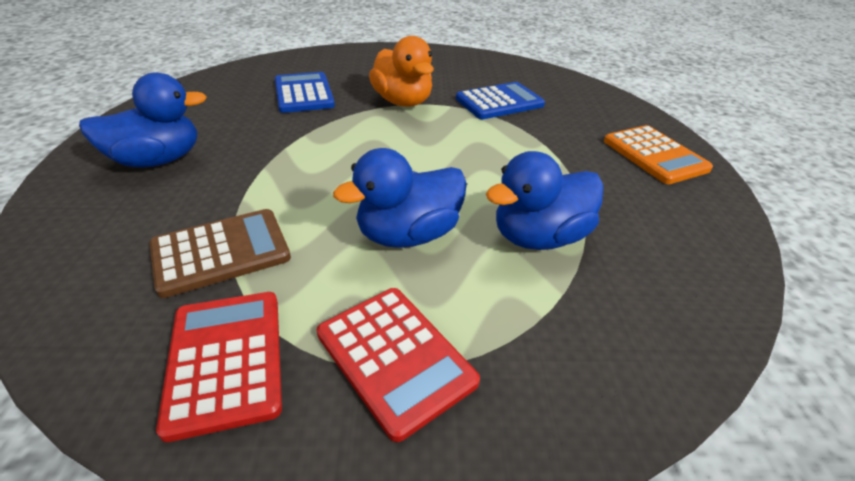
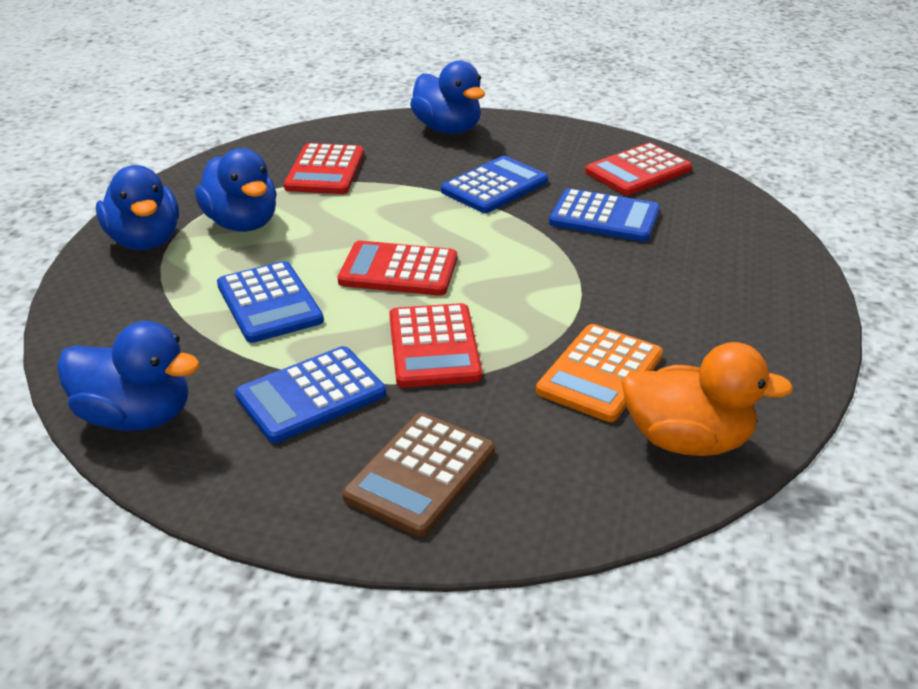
blue calculator: 2 -> 4
blue duck: 3 -> 4
red calculator: 2 -> 4

